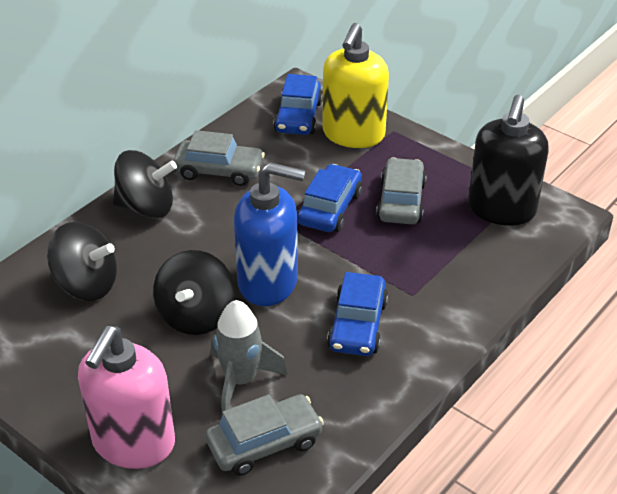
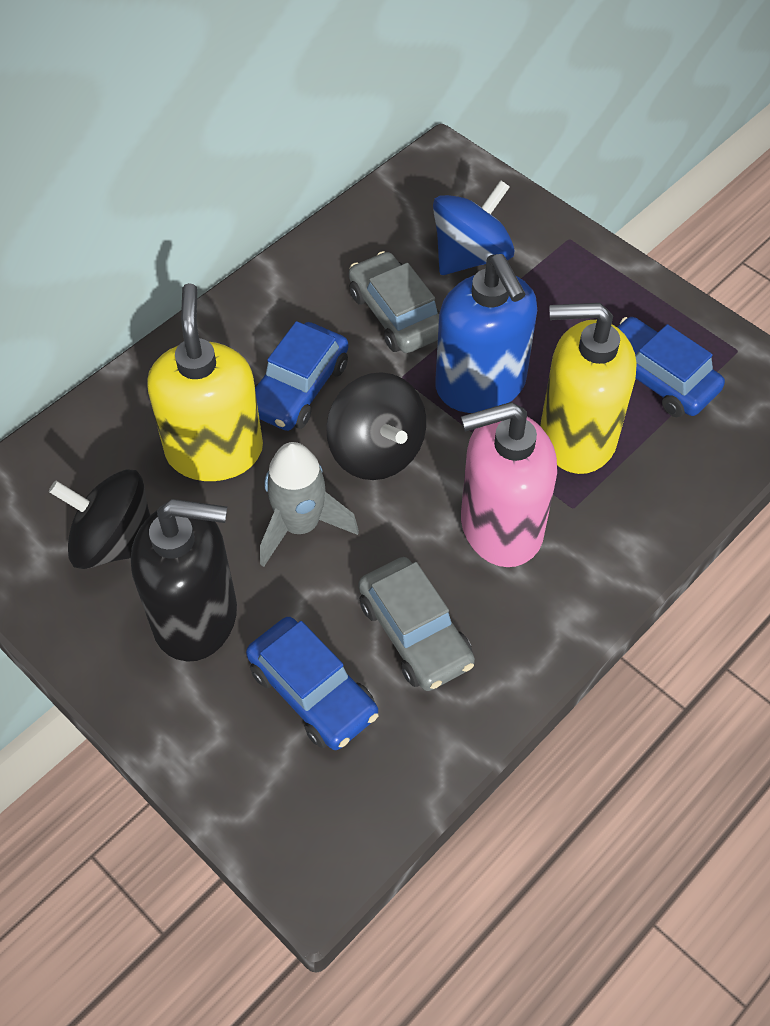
black spinning top: 3 -> 2
blue spinning top: 0 -> 1
grey car: 3 -> 2
yellow soap dispenser: 1 -> 2

